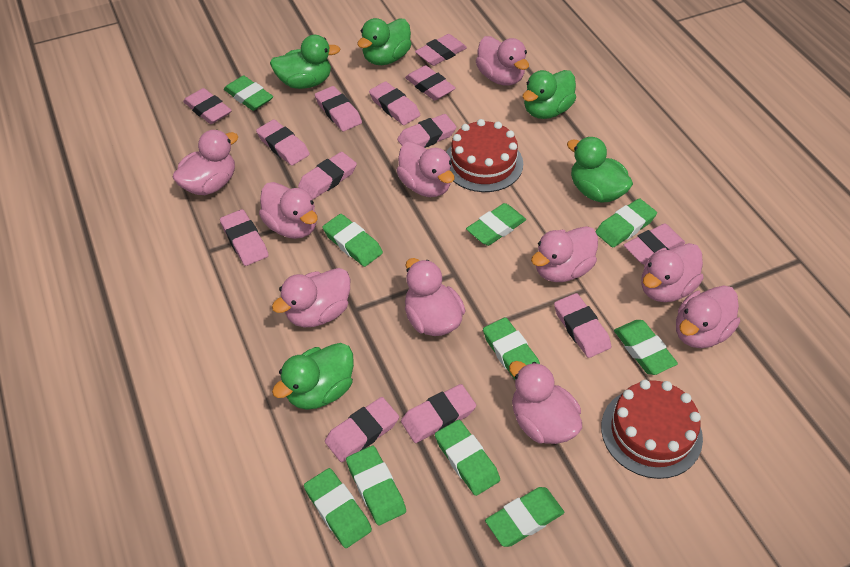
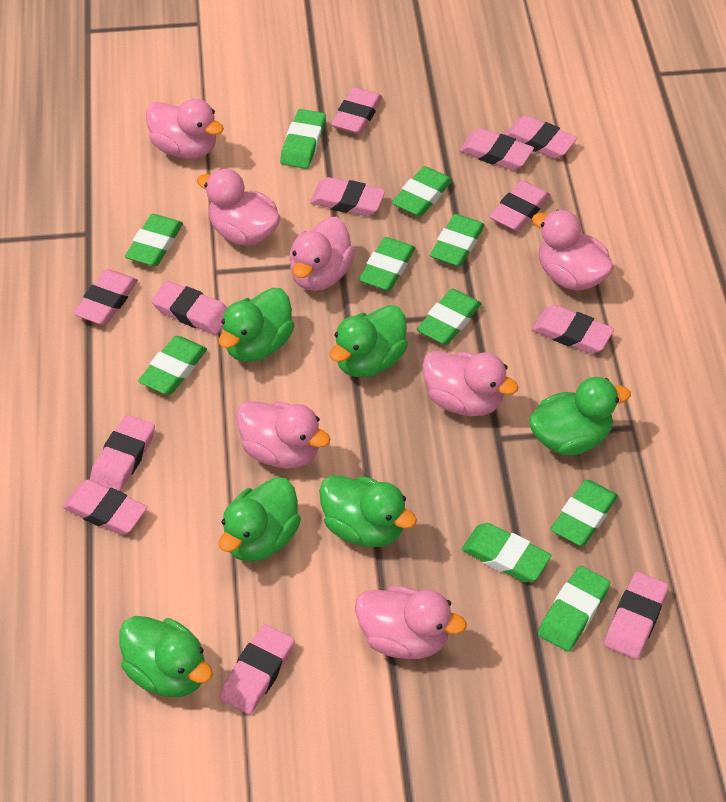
green duck: 5 -> 6
pink duck: 10 -> 7
pink eraser: 13 -> 12
red cake: 2 -> 0

